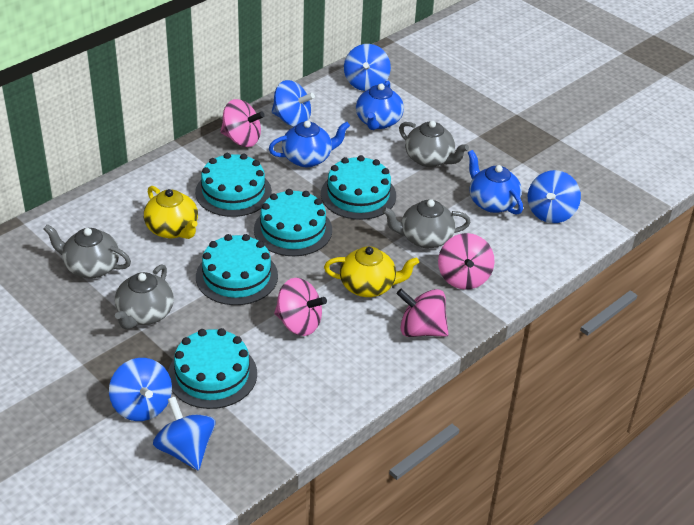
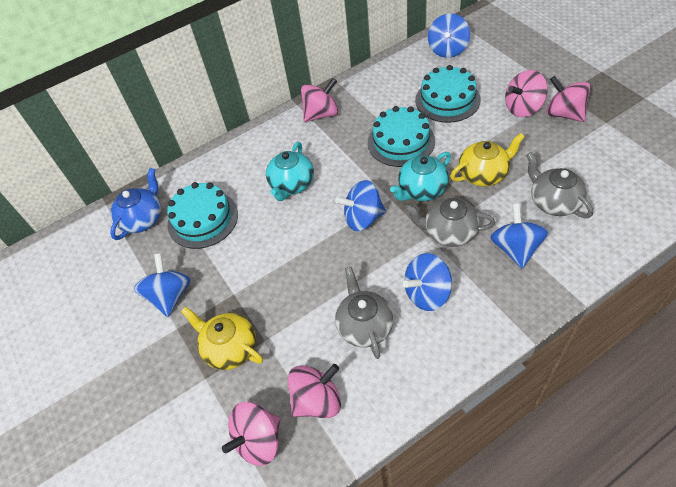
blue teapot: 3 -> 1
grey teapot: 4 -> 3
pink spinning top: 4 -> 5
turquoise cake: 5 -> 3
turquoise teapot: 0 -> 2

